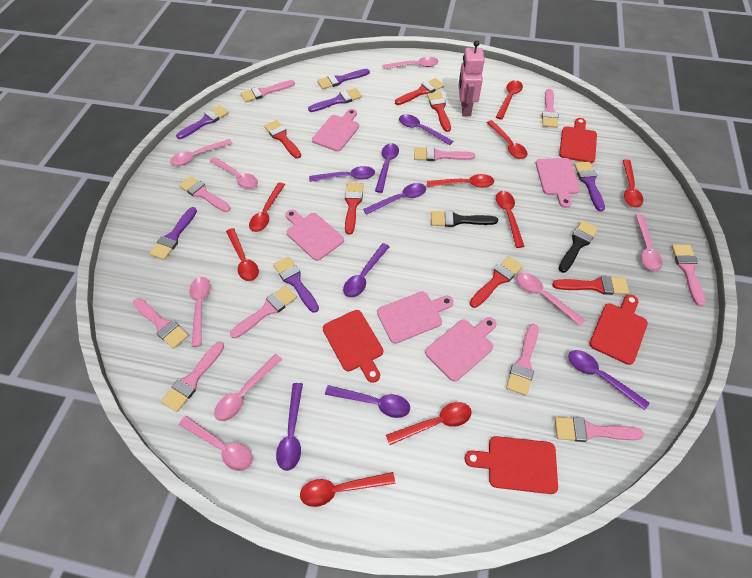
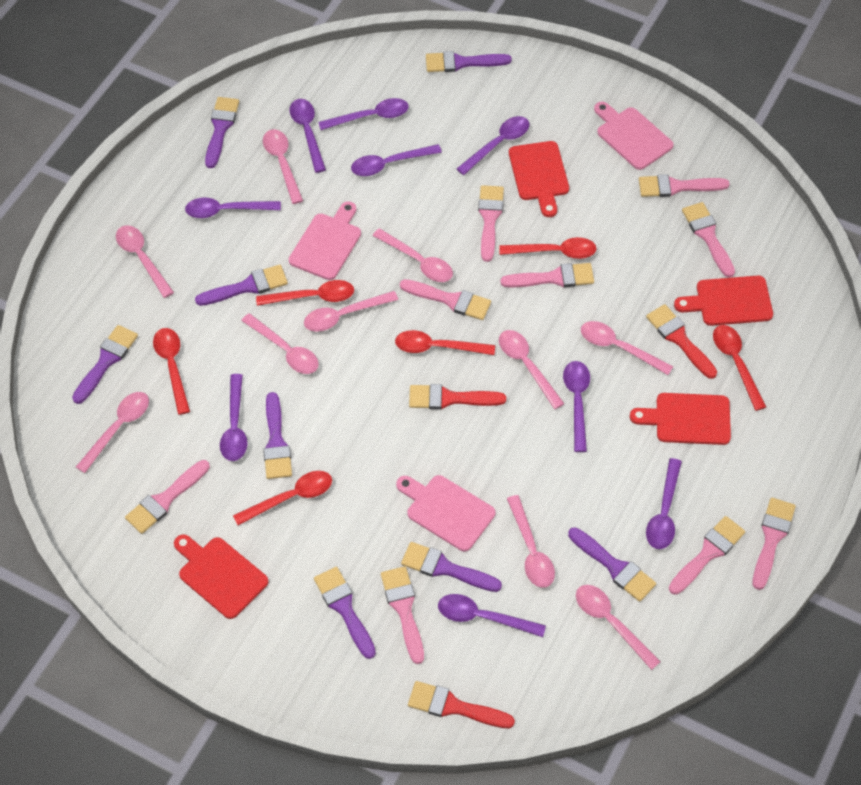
black brush: 2 -> 0
pink brush: 10 -> 9
pink cutting board: 5 -> 3
pink robot: 1 -> 0
pink spoon: 8 -> 10
purple brush: 6 -> 8
purple spoon: 8 -> 9
red brush: 6 -> 3
red spoon: 9 -> 6

